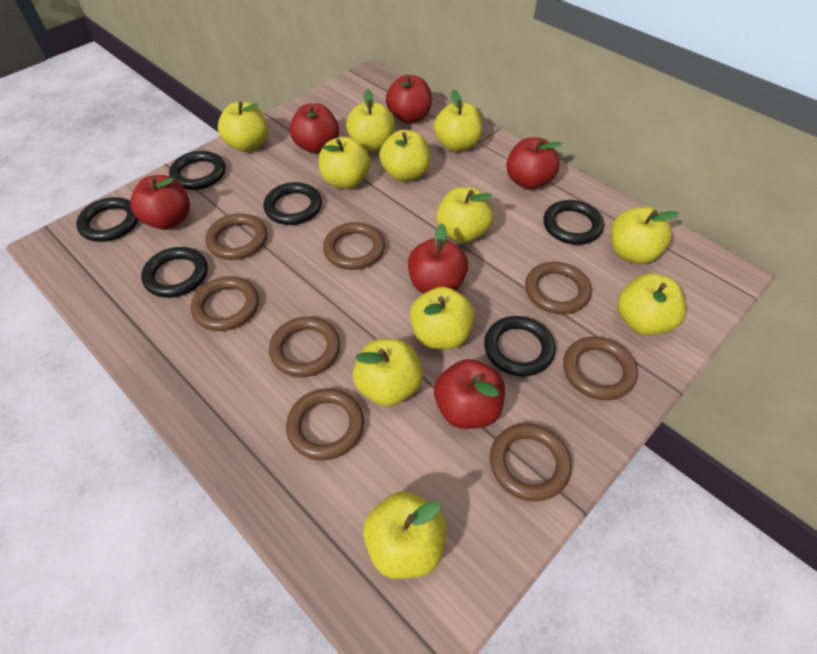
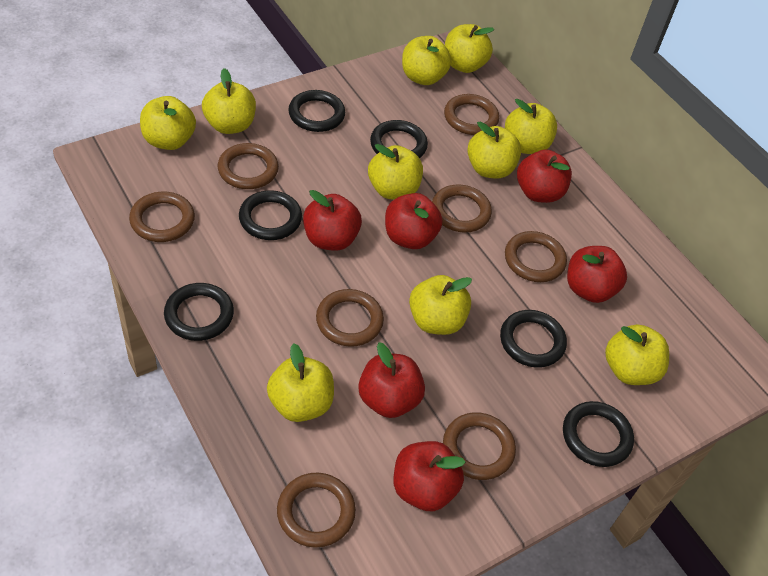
yellow apple: 11 -> 10

